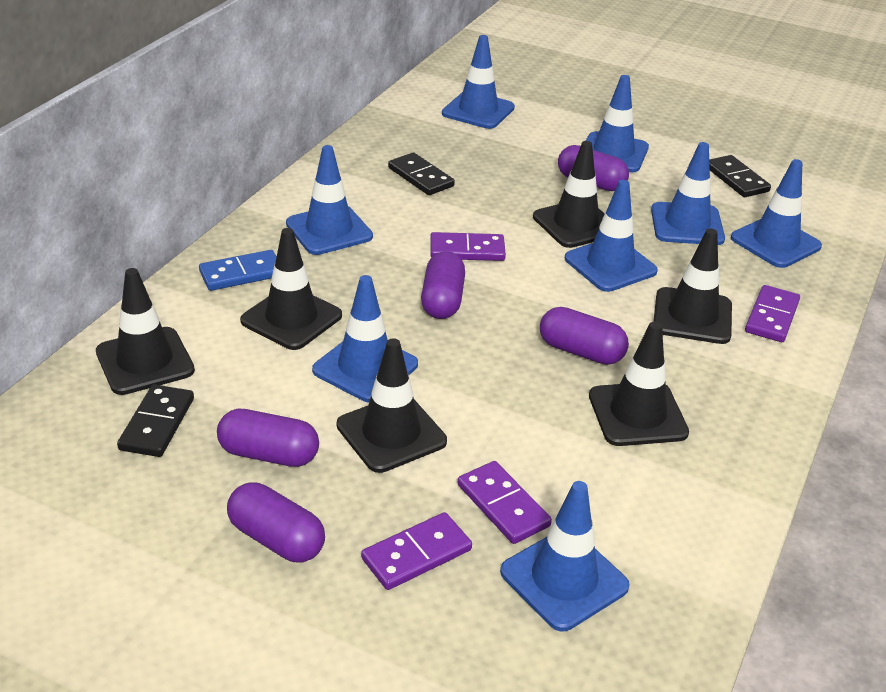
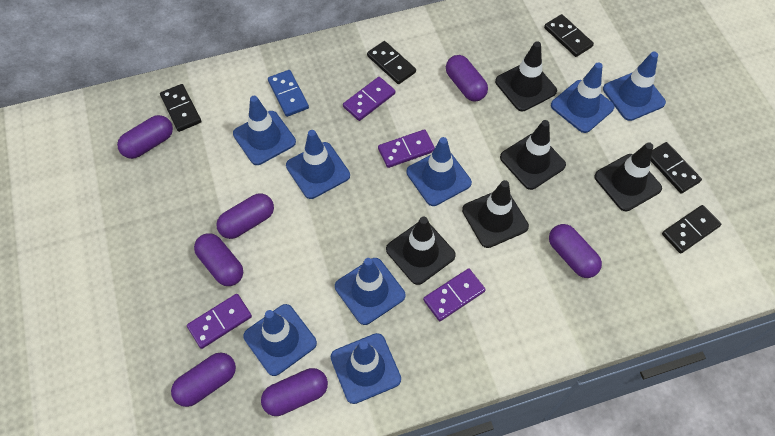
black domino: 3 -> 5
black traffic cone: 6 -> 5
purple capsule: 5 -> 7

